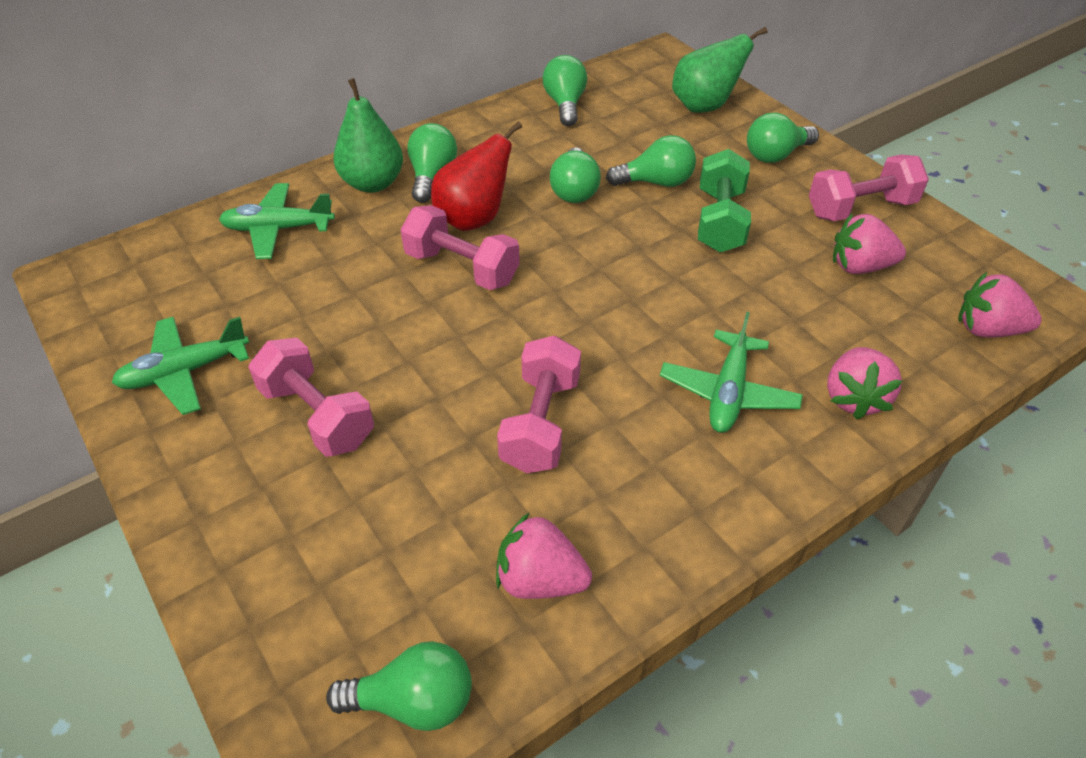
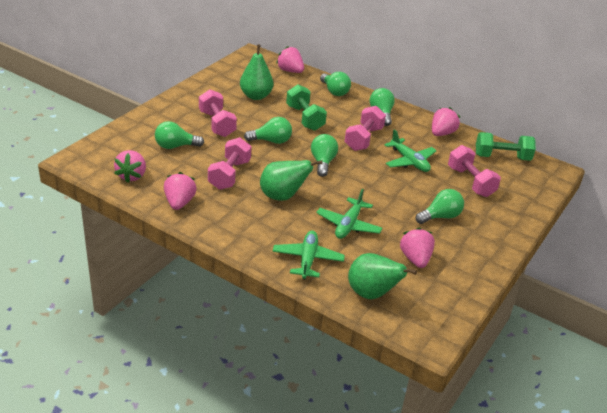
green dumbbell: 1 -> 2
green pear: 2 -> 3
pink strawberry: 4 -> 5
red pear: 1 -> 0

